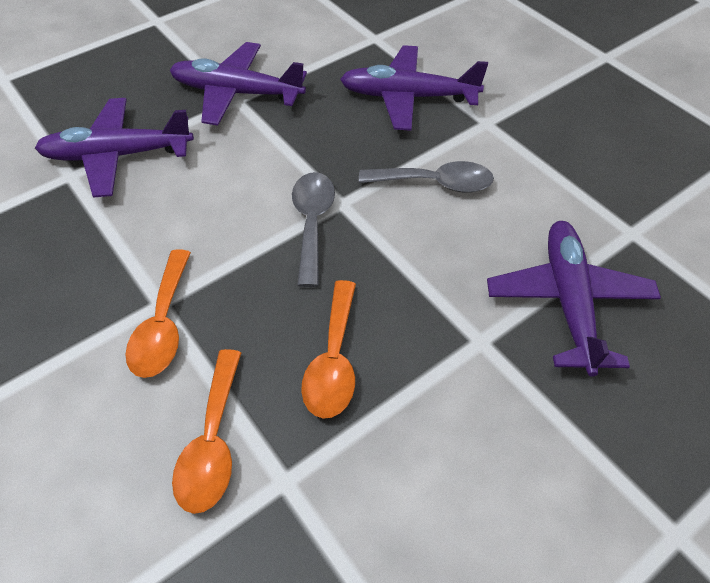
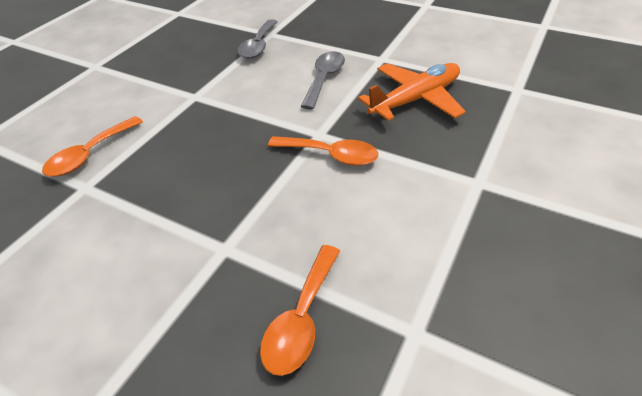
orange plane: 0 -> 1
purple plane: 4 -> 0

